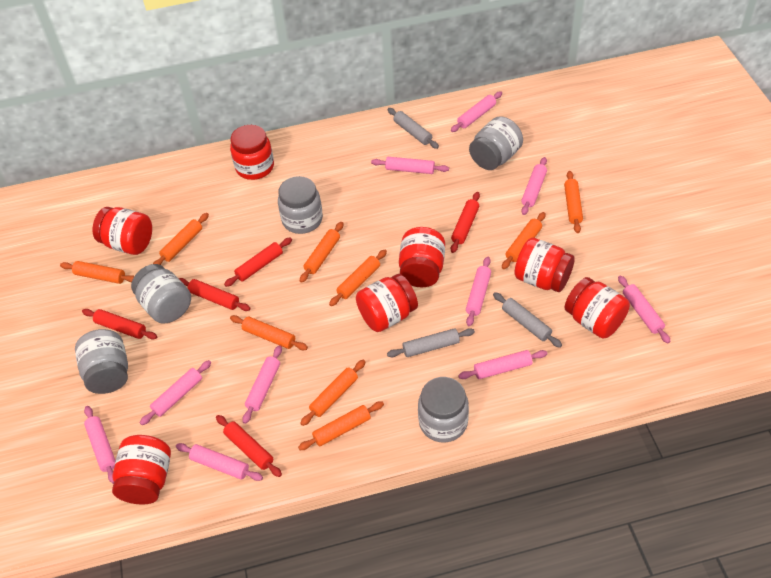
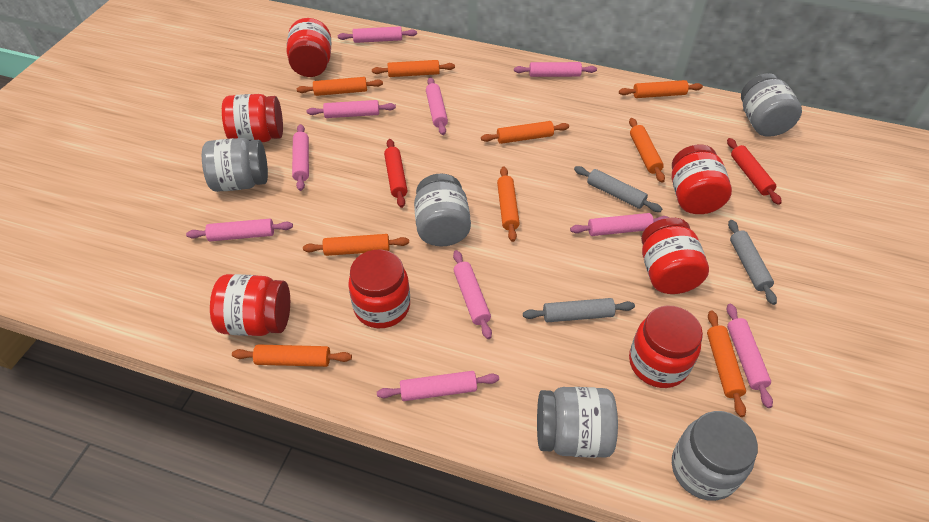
red rolling pin: 5 -> 2

